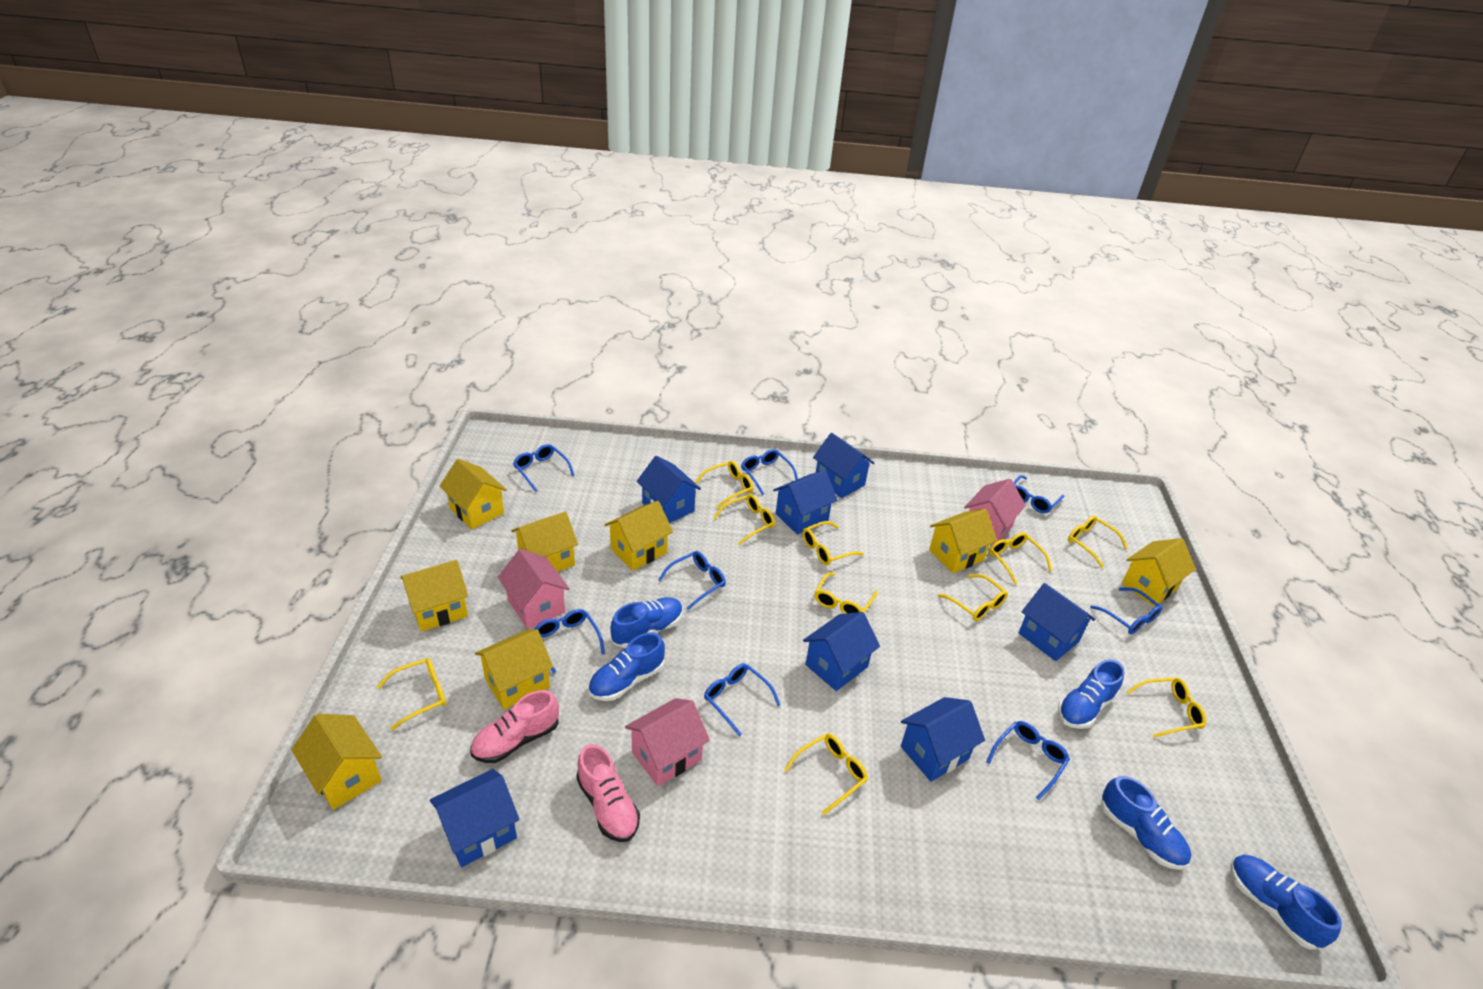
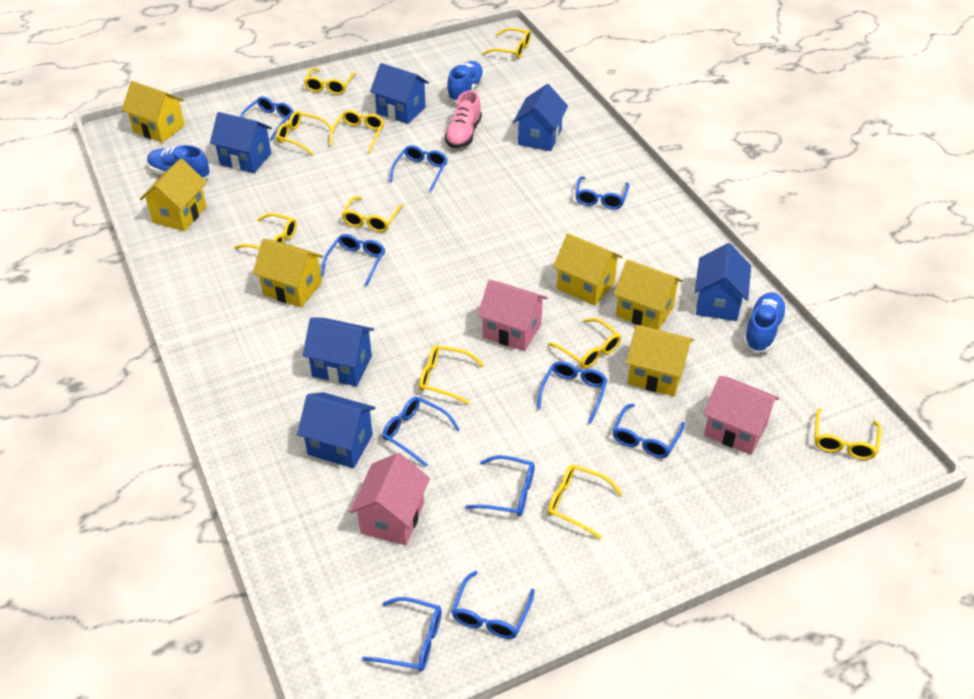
blue glasses: 8 -> 10
blue house: 7 -> 6
blue shoe: 5 -> 3
pink shoe: 2 -> 1
yellow house: 8 -> 6

